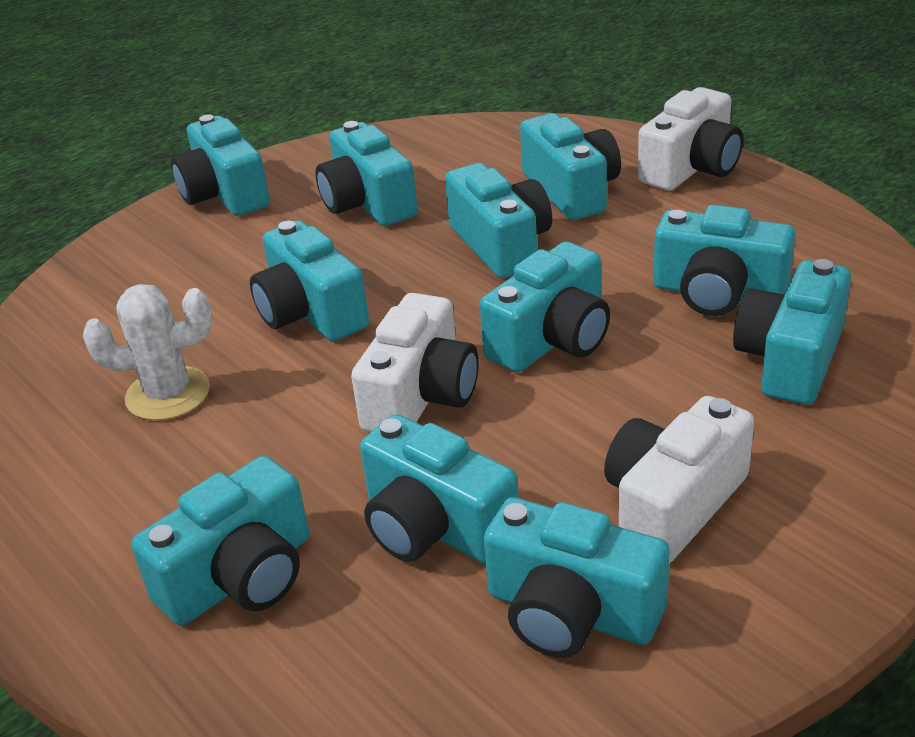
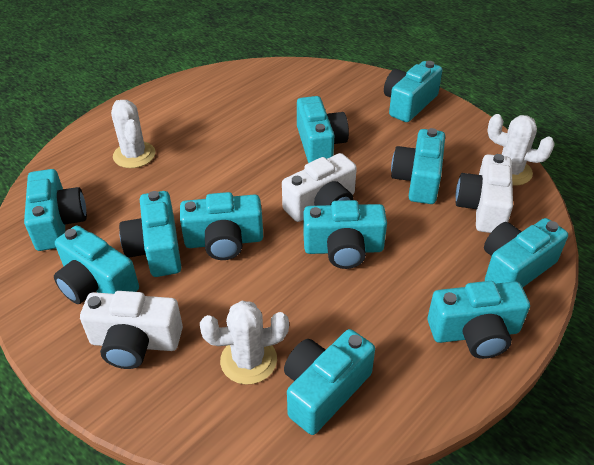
white cactus: 1 -> 3

